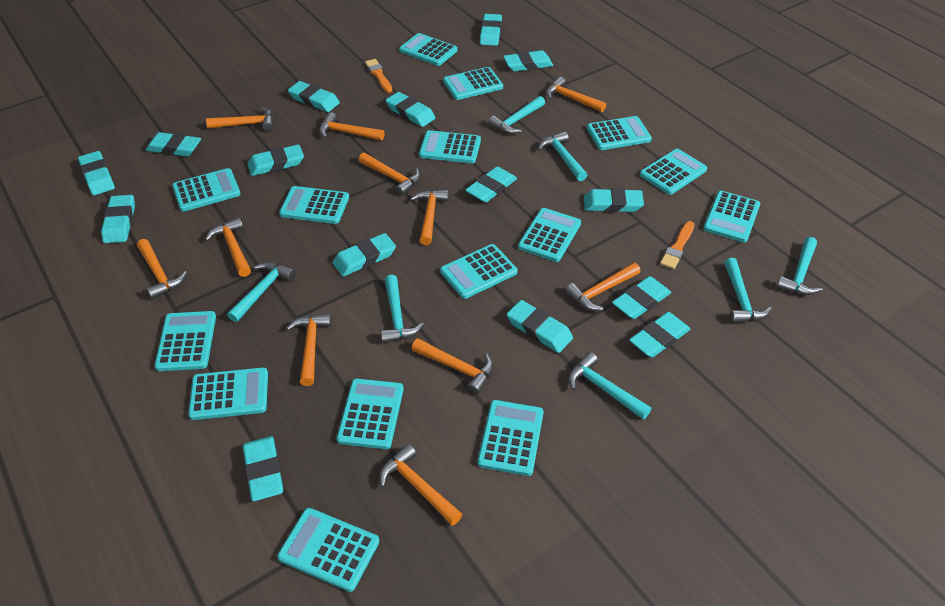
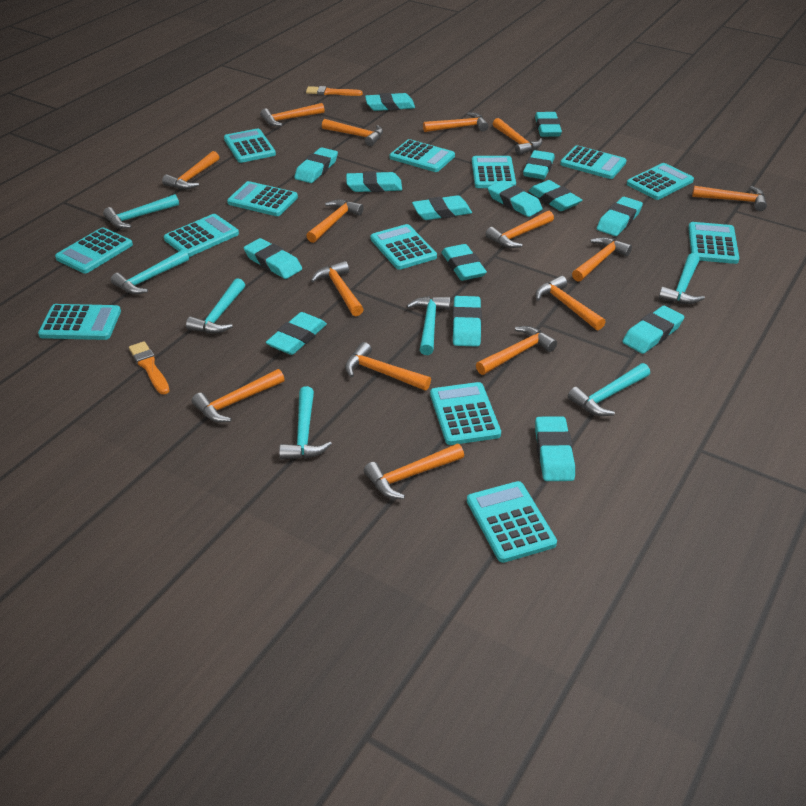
orange hammer: 11 -> 15
turquoise calculator: 15 -> 13

